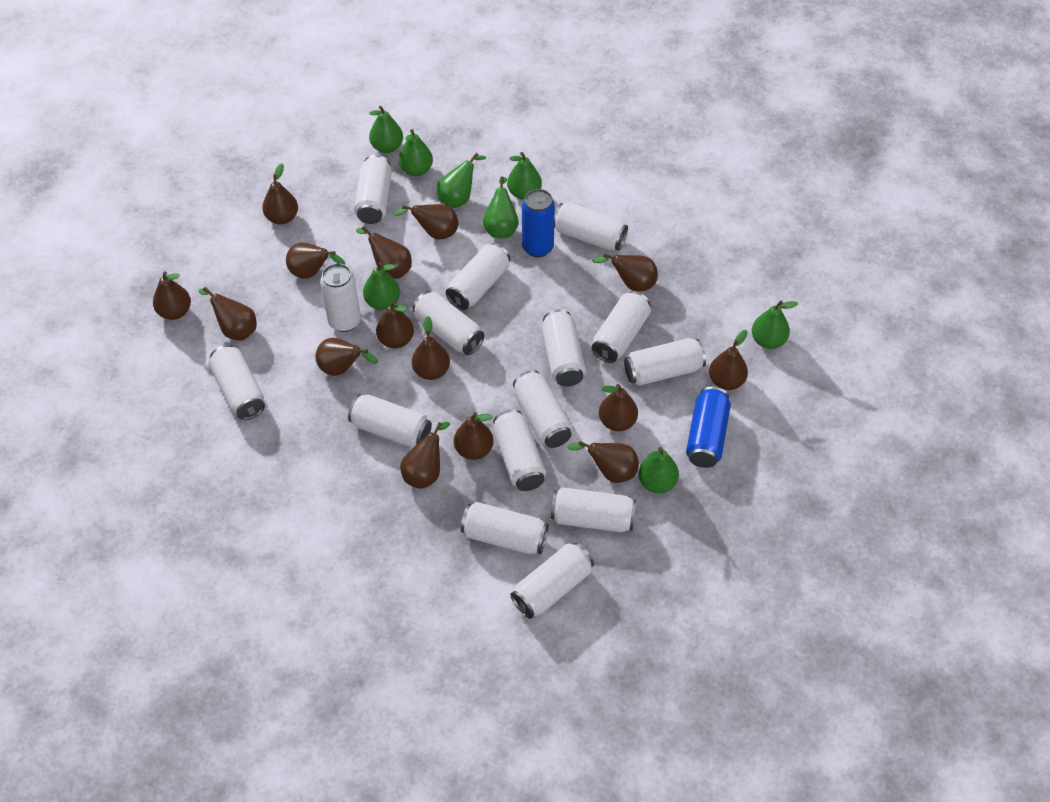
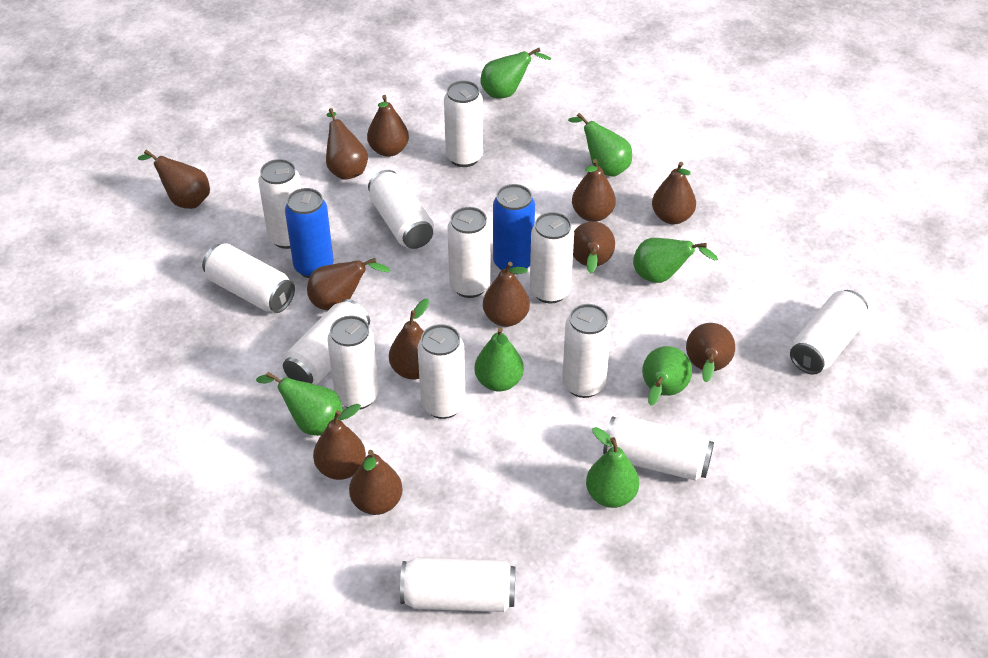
brown pear: 15 -> 12
green pear: 8 -> 7
white can: 15 -> 13

